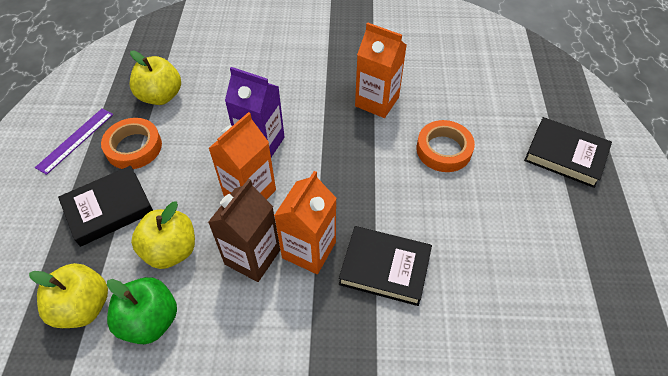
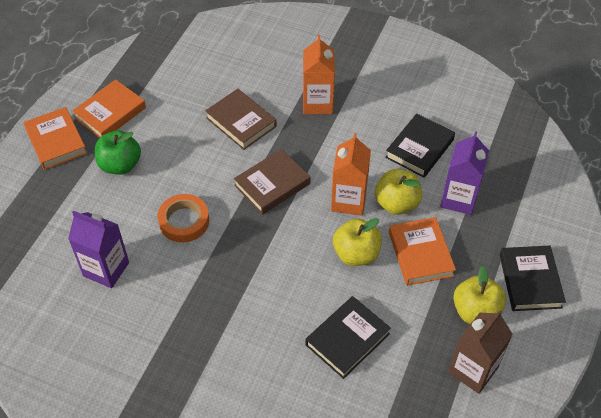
brown book: 0 -> 2
orange book: 0 -> 3
orange carton: 3 -> 2
orange tape: 2 -> 1
purple carton: 1 -> 2
purple ruler: 1 -> 0

